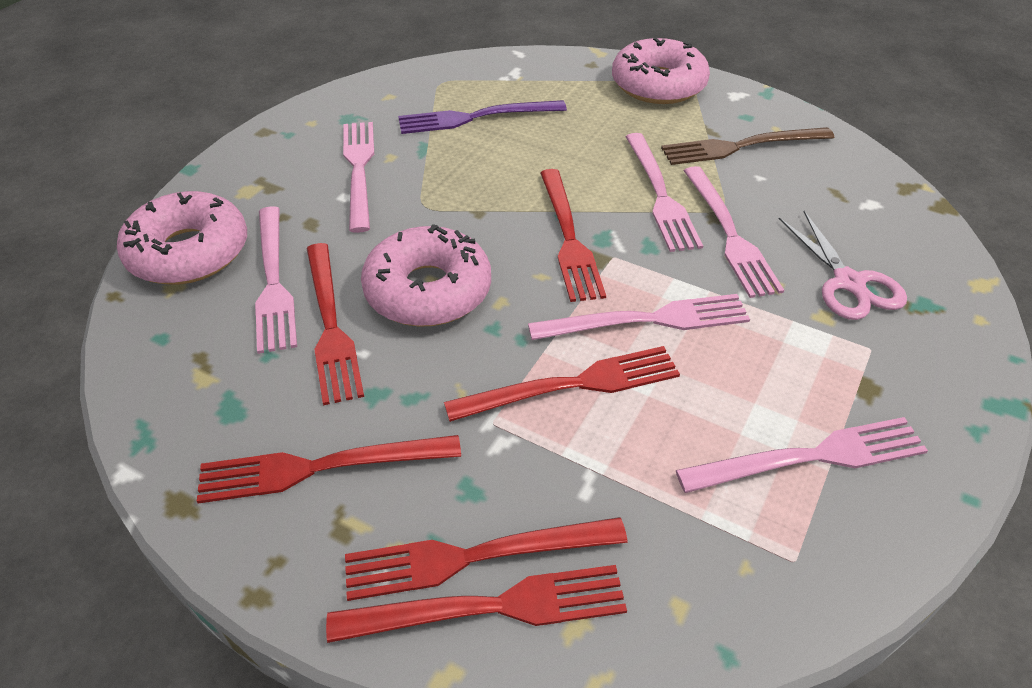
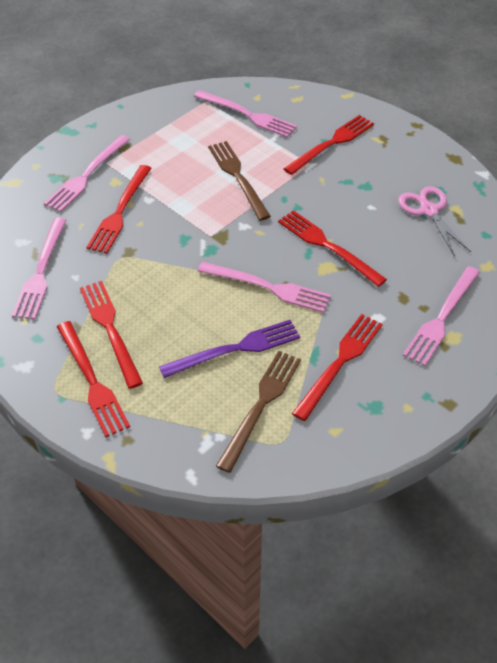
brown fork: 1 -> 2
pink donut: 3 -> 0
pink fork: 6 -> 5

